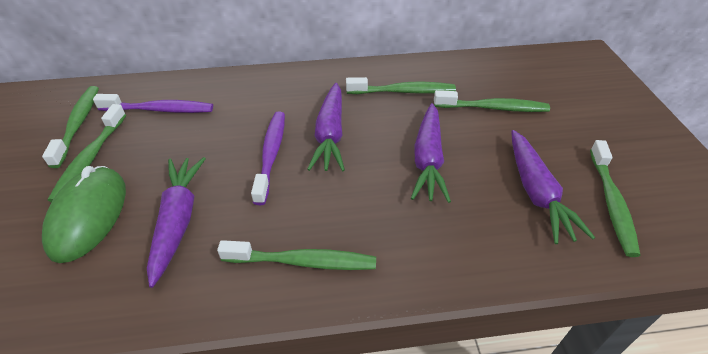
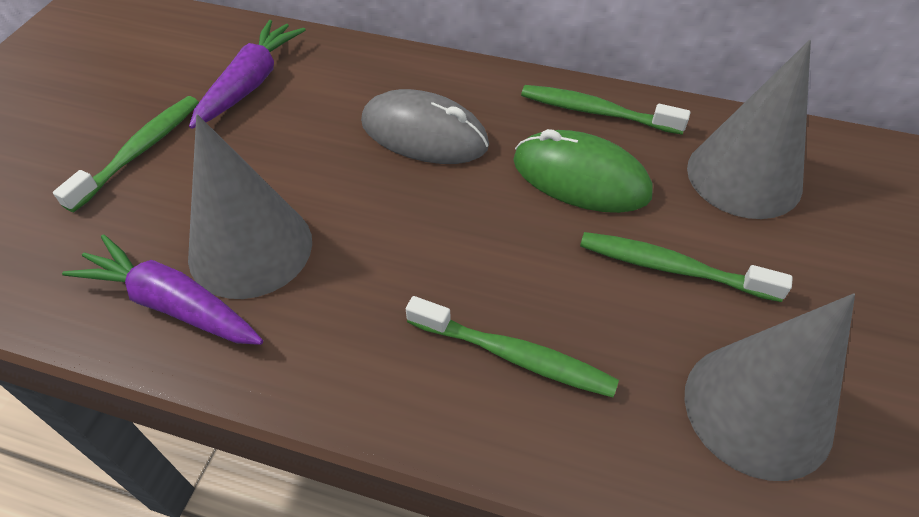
green toothbrush: 6 -> 4
grey cone: 0 -> 3
grey mouse: 0 -> 1
purple carrot: 4 -> 2
purple toothbrush: 2 -> 0

